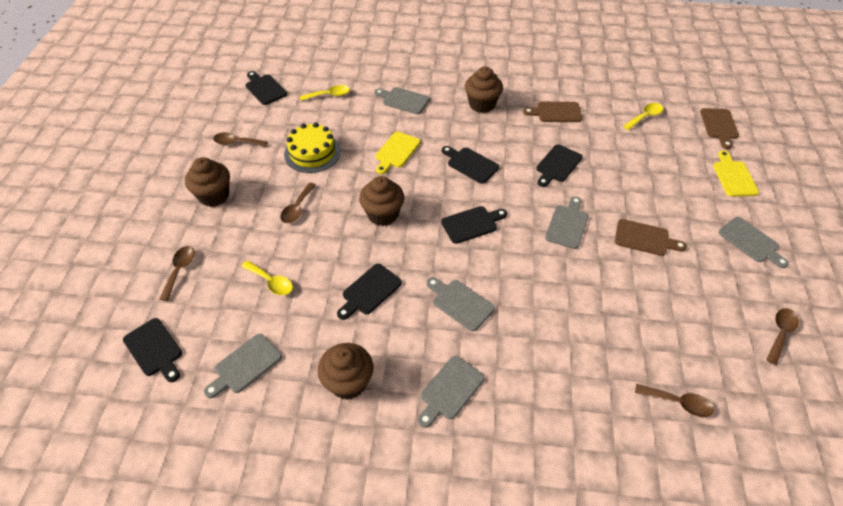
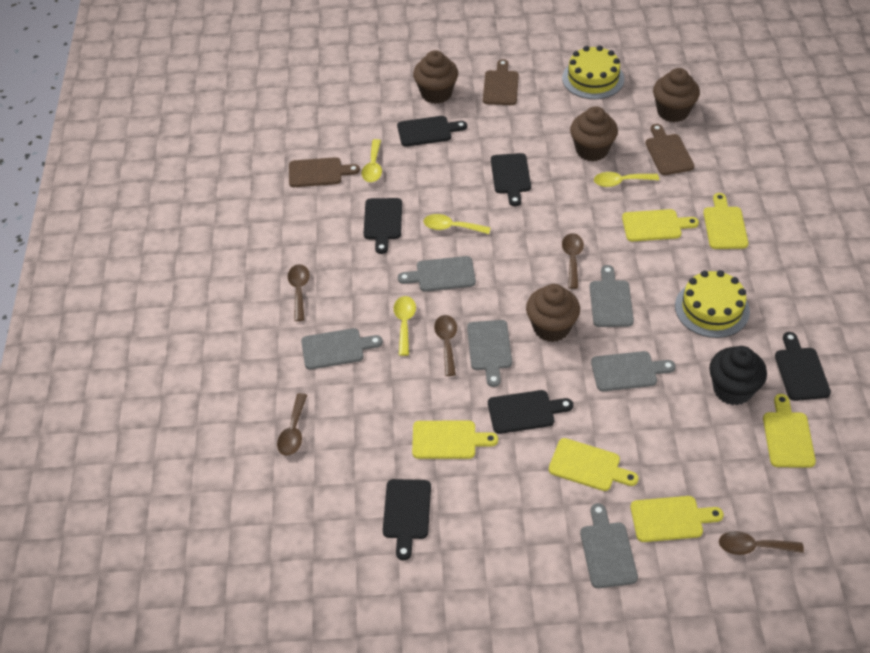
black cupcake: 0 -> 1
yellow cake: 1 -> 2
yellow cutting board: 2 -> 6
yellow spoon: 3 -> 4

